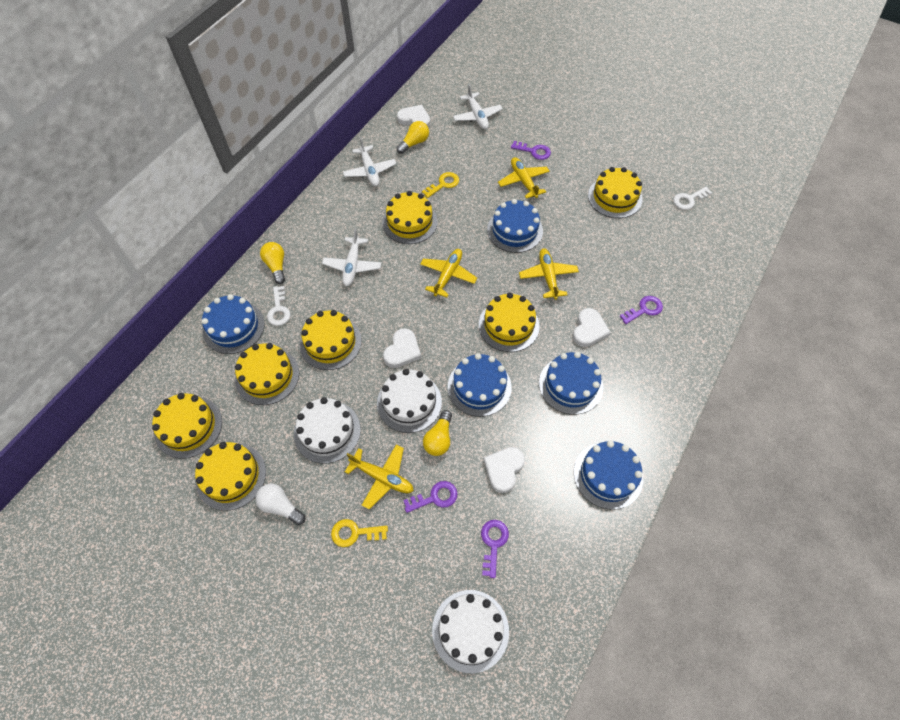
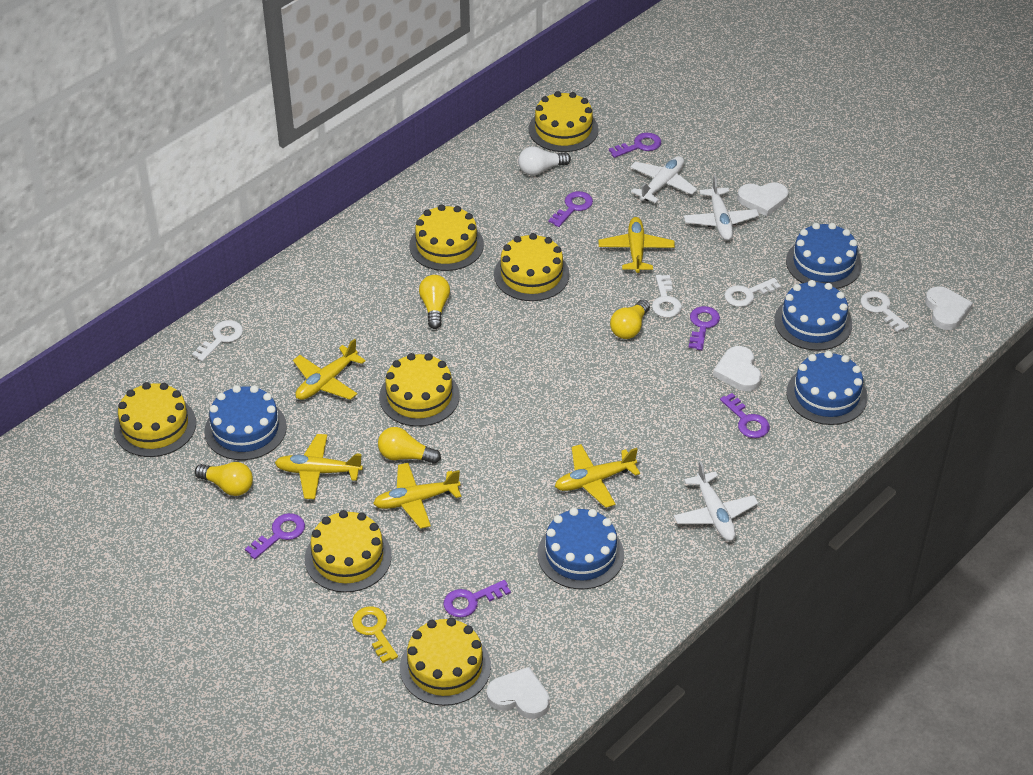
purple key: 4 -> 6
white cake: 3 -> 0
white key: 2 -> 4
yellow key: 2 -> 1
yellow light bulb: 3 -> 4
yellow plane: 4 -> 5

